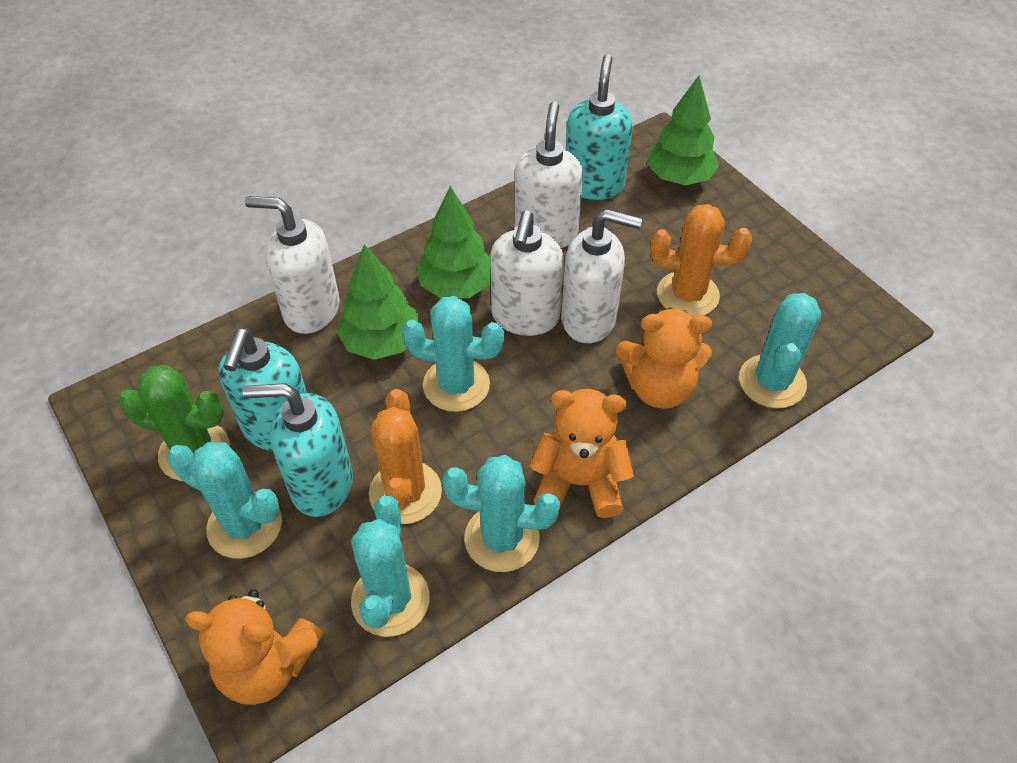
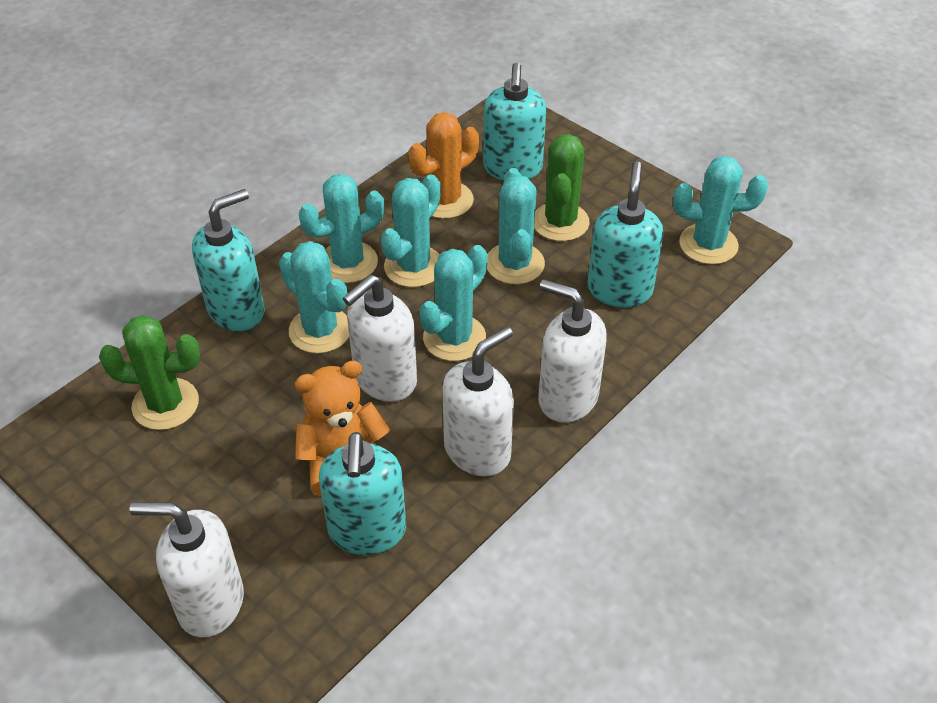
green cactus: 1 -> 2
green tree: 3 -> 0
orange cactus: 2 -> 1
orange teddy bear: 3 -> 1
turquoise cactus: 5 -> 6
turquoise soap dispenser: 3 -> 4

